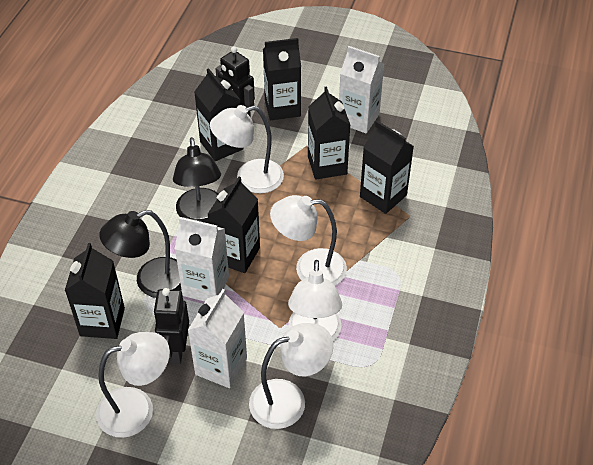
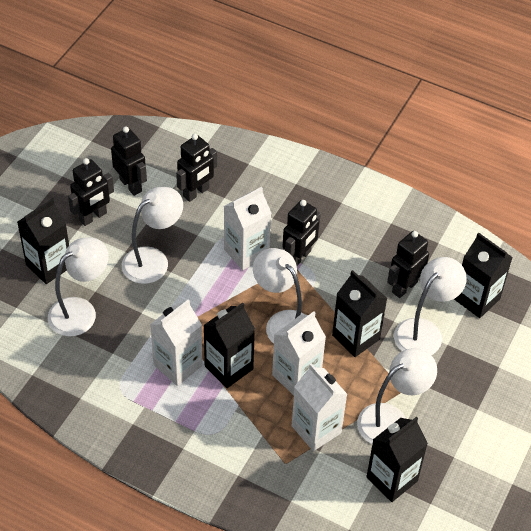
black carton: 6 -> 5
black lamp: 2 -> 0
black robot: 2 -> 5
white carton: 3 -> 4

